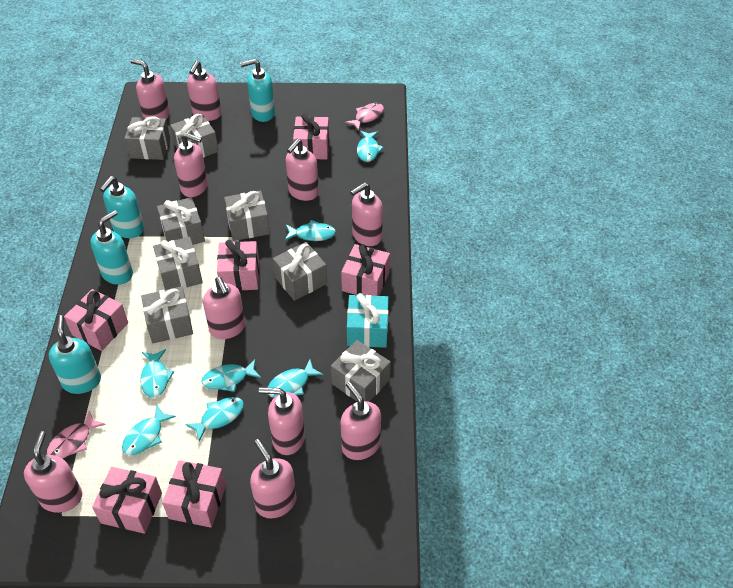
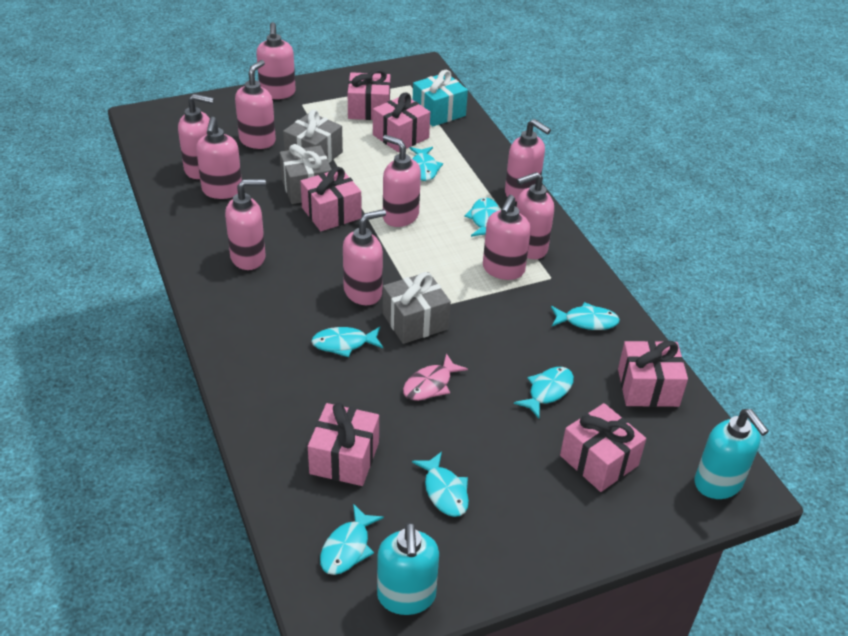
grey gift: 8 -> 3
pink fish: 2 -> 1
turquoise soap dispenser: 4 -> 2

